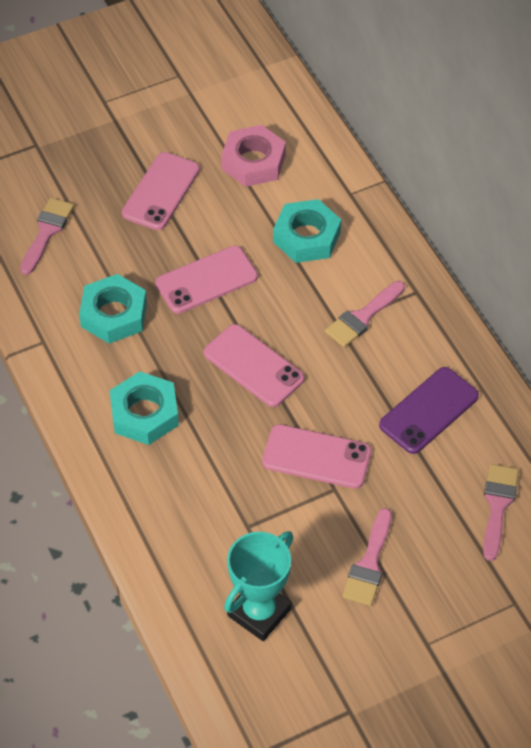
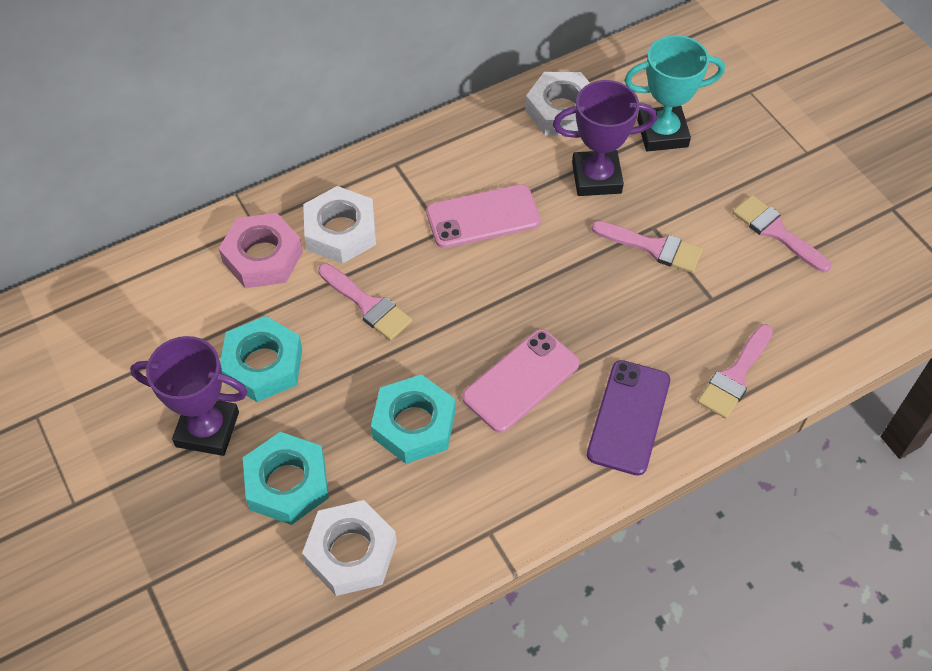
pink phone: 4 -> 2
purple trophy: 0 -> 2
white nut: 0 -> 3

